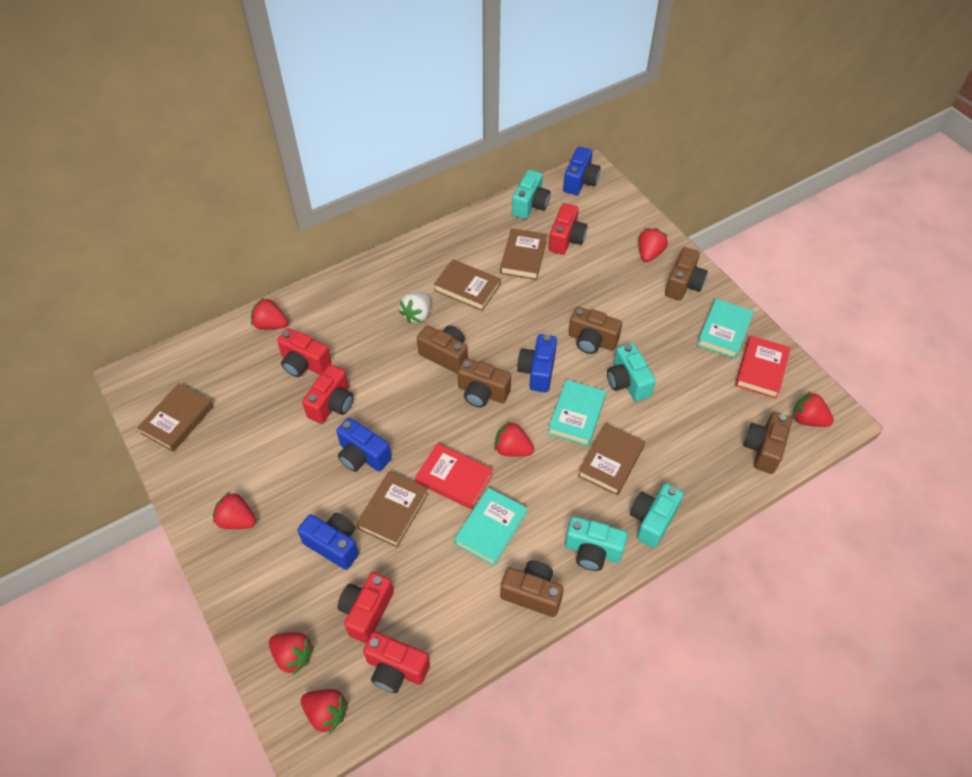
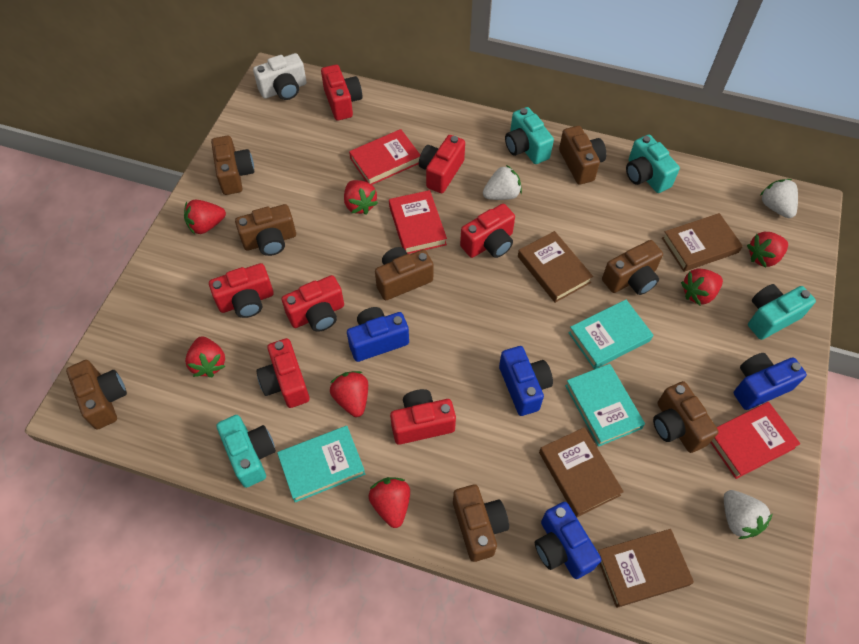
brown book: 5 -> 4
brown camera: 6 -> 8
red book: 2 -> 3
red camera: 5 -> 7
white camera: 0 -> 1
white strawberry: 1 -> 3

